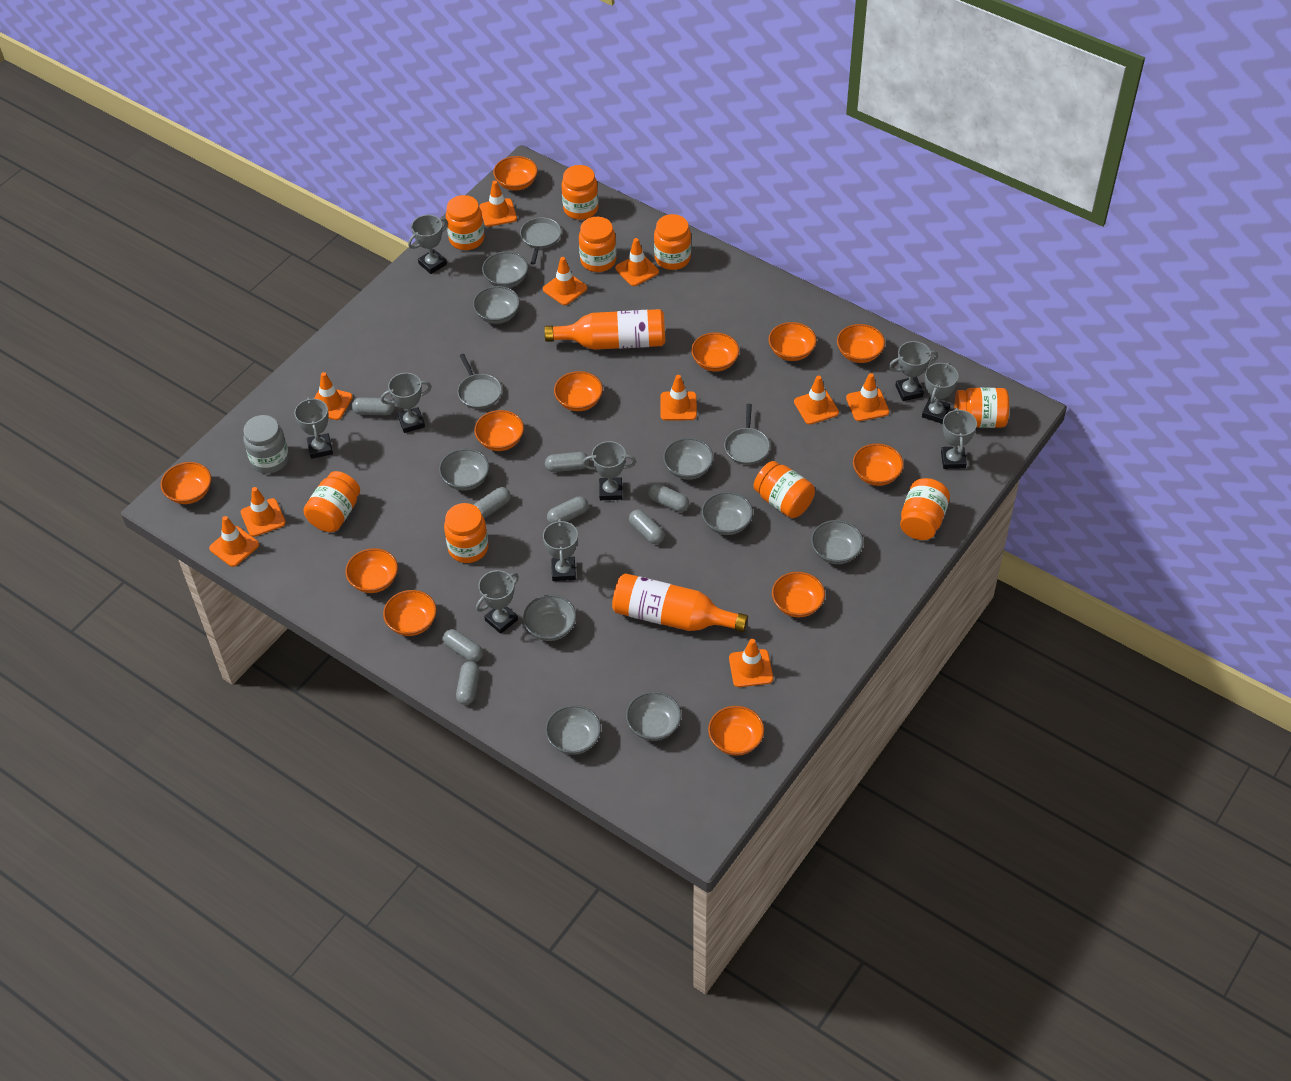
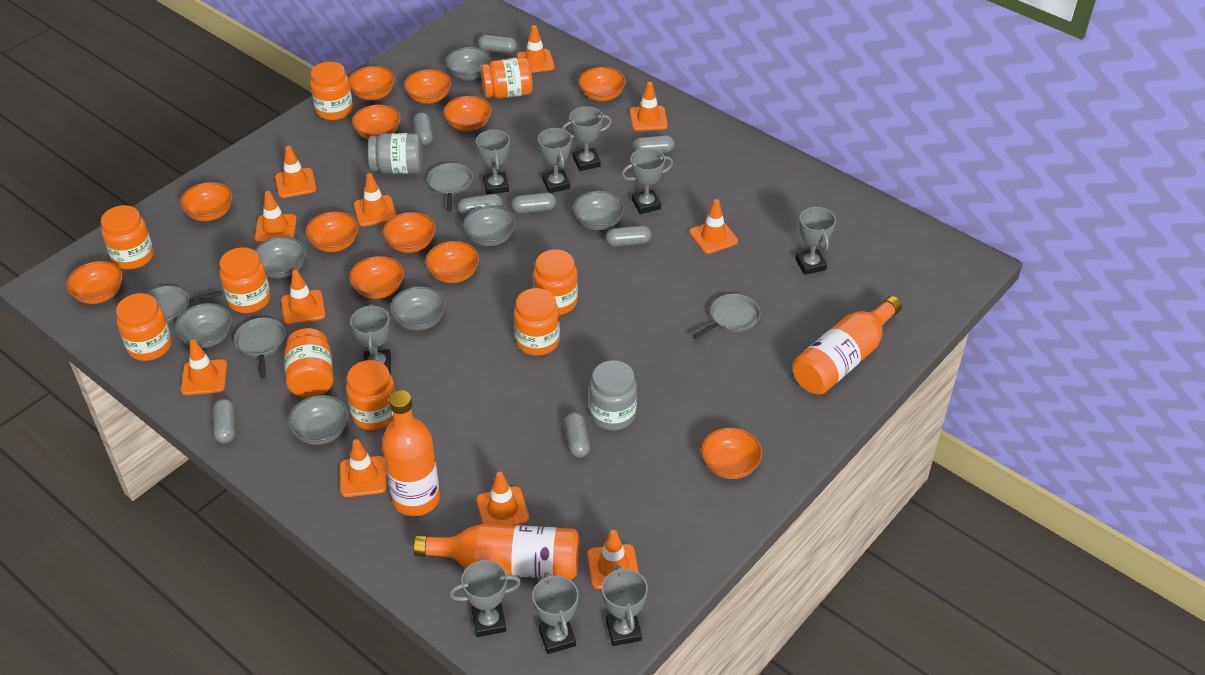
grey bowl: 9 -> 7
grey jar: 1 -> 2
grey pan: 3 -> 4
orange bottle: 2 -> 3
orange traffic cone: 10 -> 11

